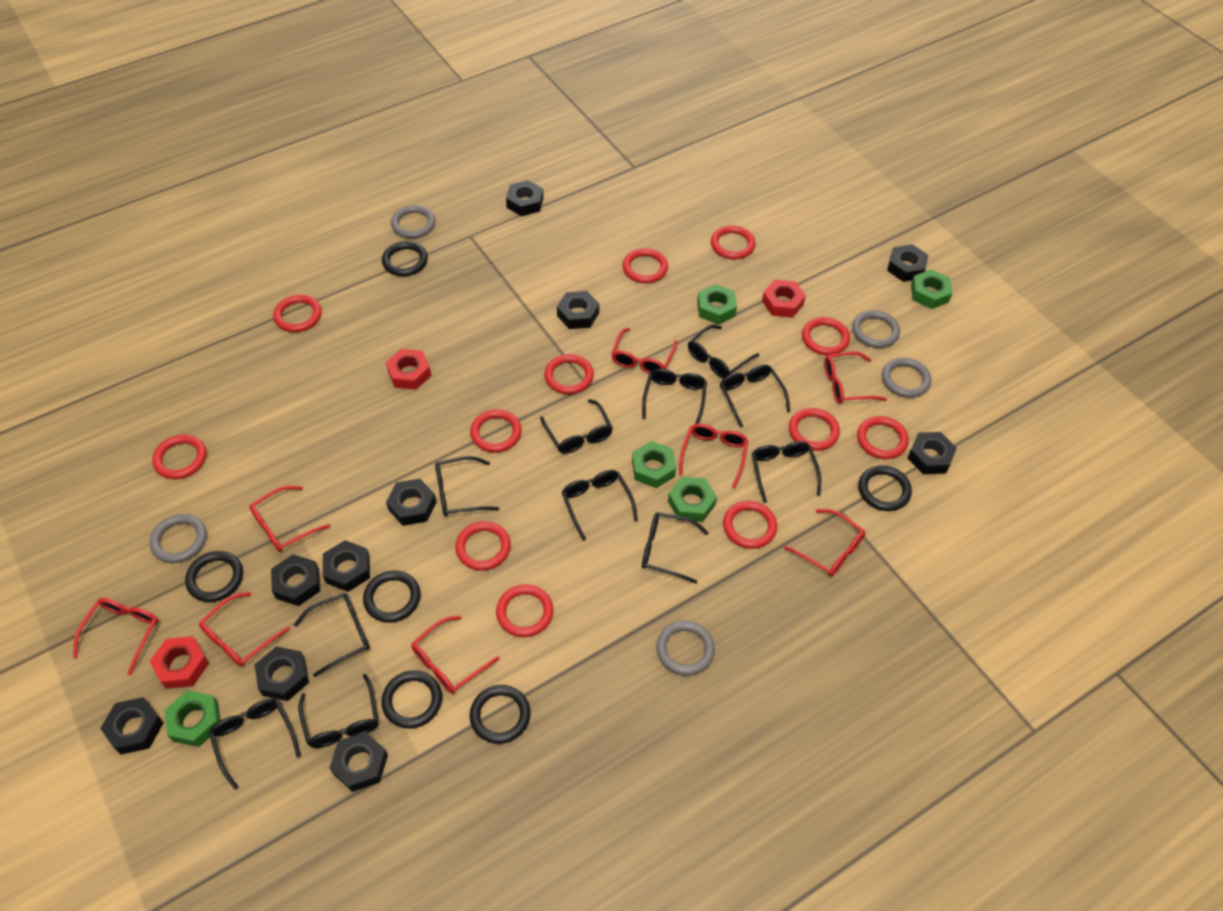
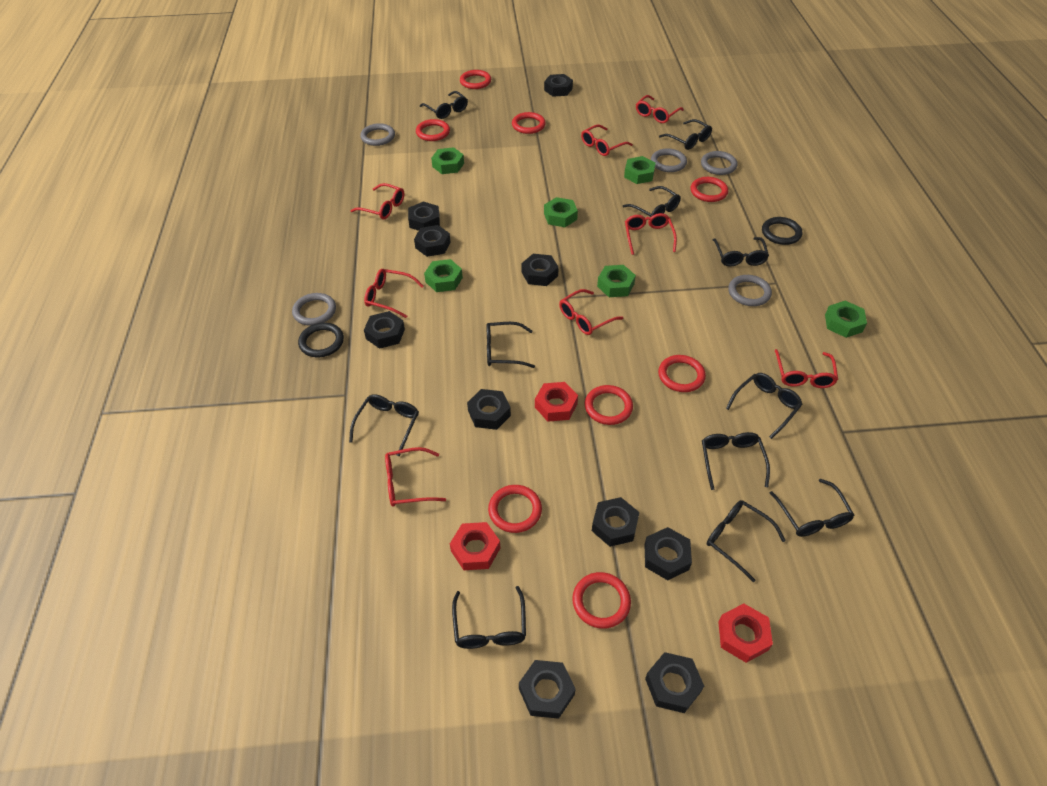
black ring: 6 -> 2
green nut: 5 -> 6
red ring: 12 -> 8

